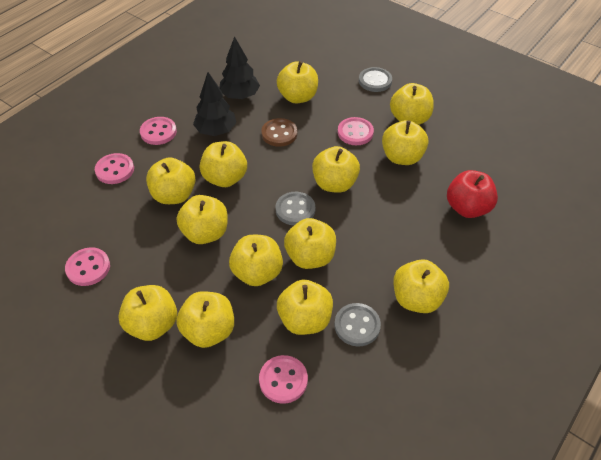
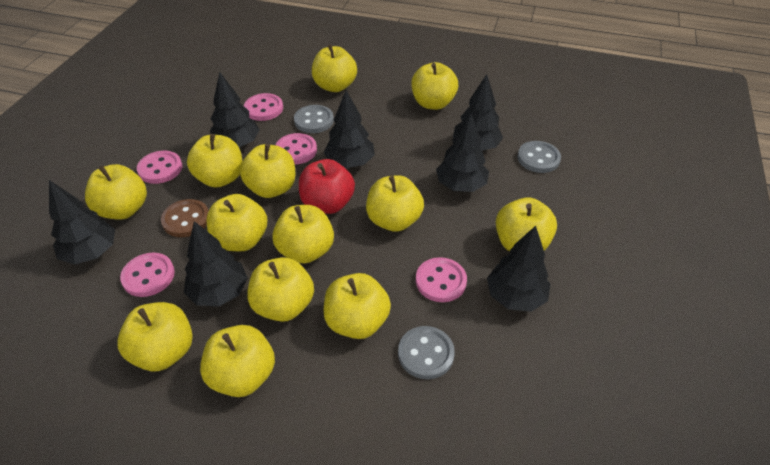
black tree: 2 -> 7

